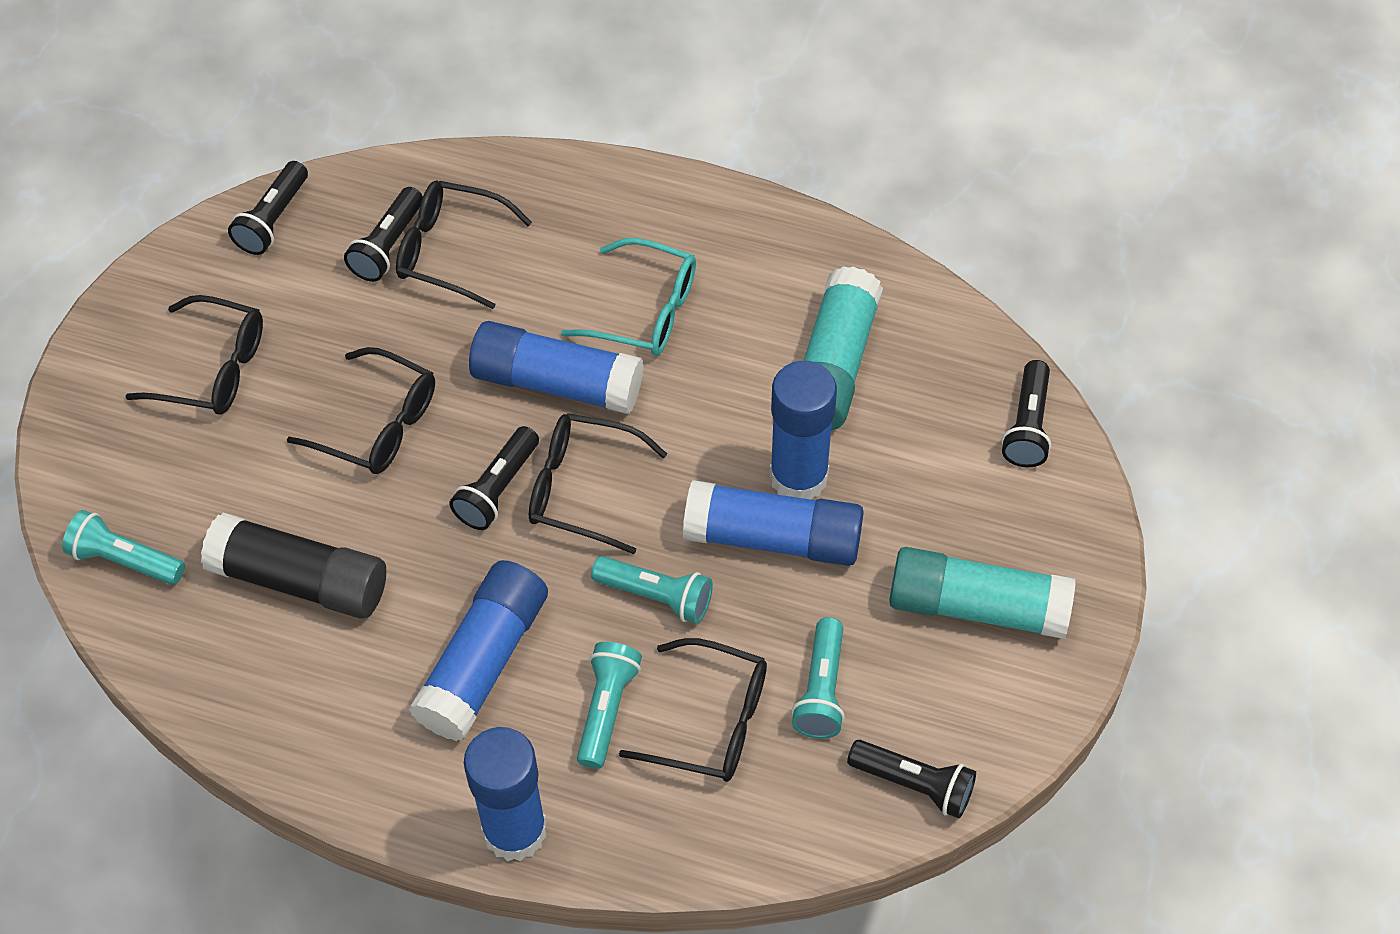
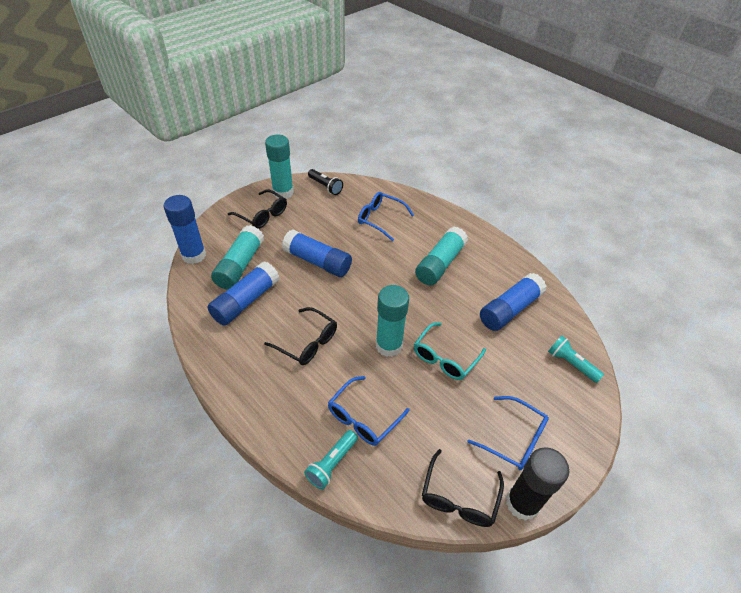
black flashlight: 5 -> 1
black glasses: 5 -> 3
blue glasses: 0 -> 3
blue glue stick: 5 -> 4
turquoise flashlight: 4 -> 2
turquoise glue stick: 2 -> 4

